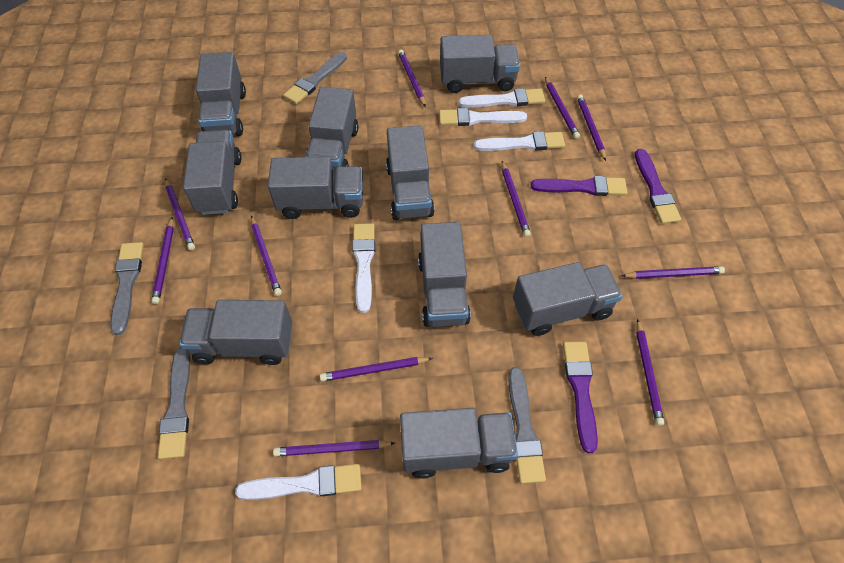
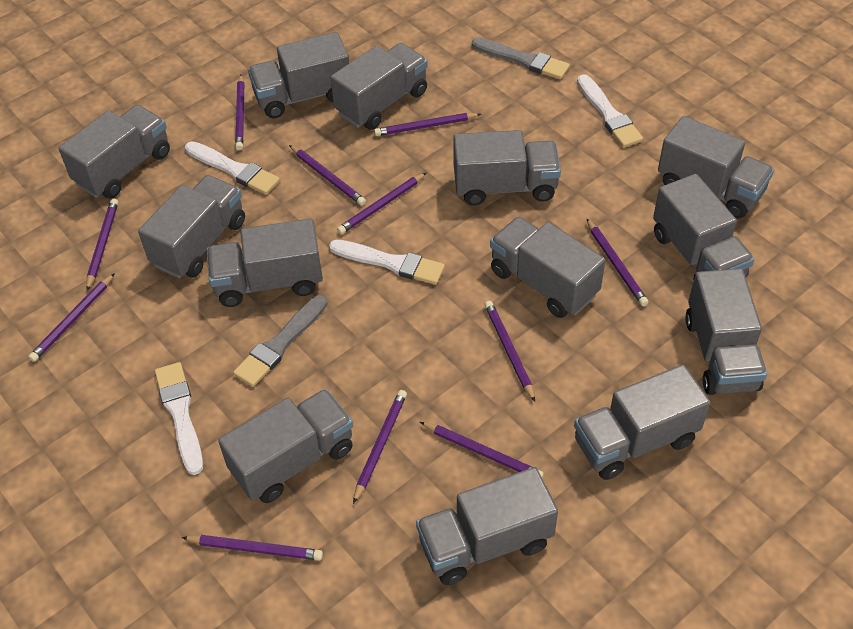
grey brush: 4 -> 2
grey truck: 10 -> 13
purple brush: 3 -> 0
white brush: 5 -> 4

